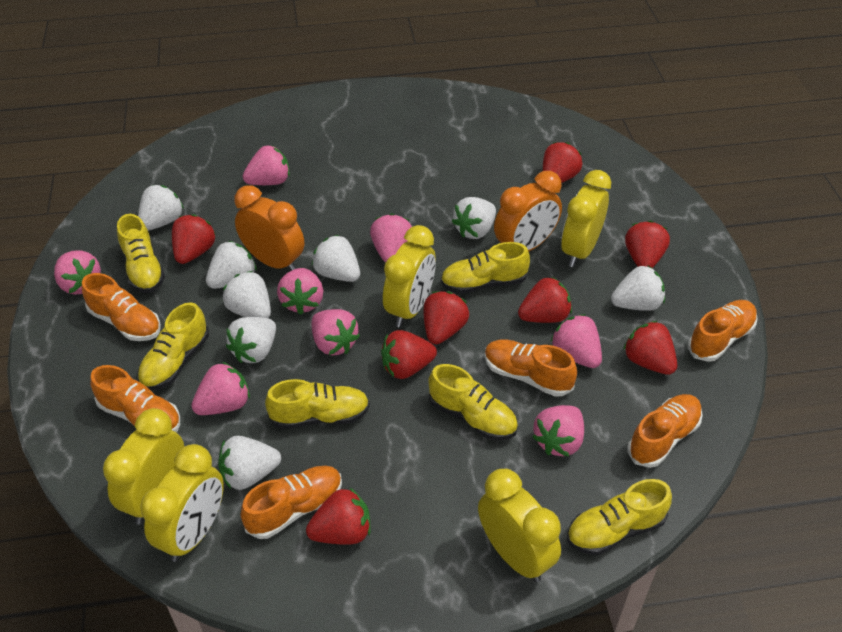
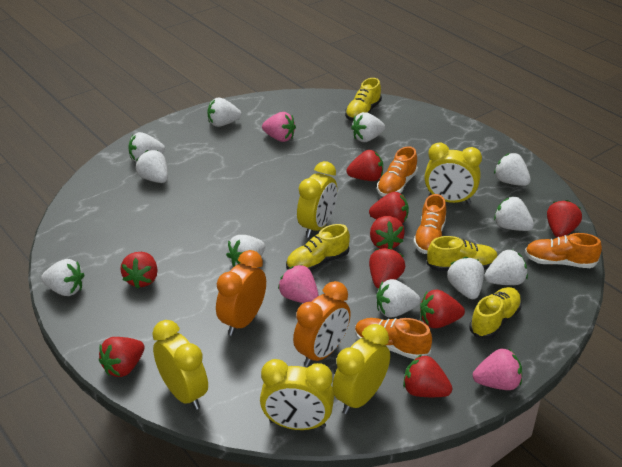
orange shoe: 6 -> 4
pink strawberry: 8 -> 3
red strawberry: 8 -> 9
white strawberry: 8 -> 11
yellow shoe: 6 -> 4

